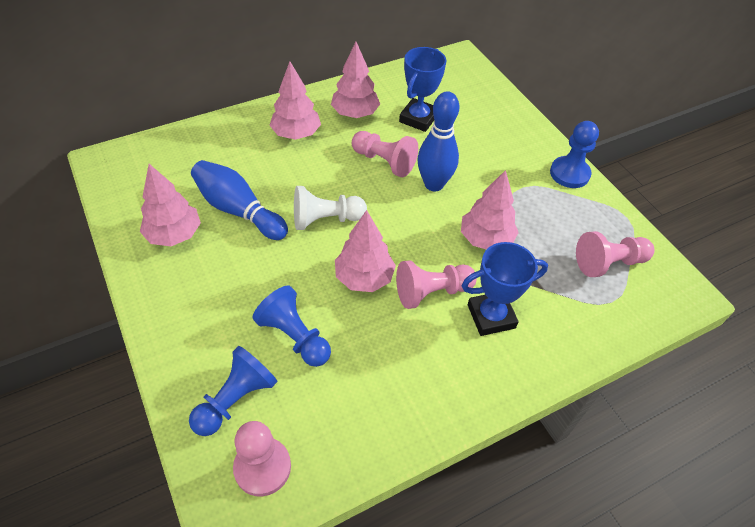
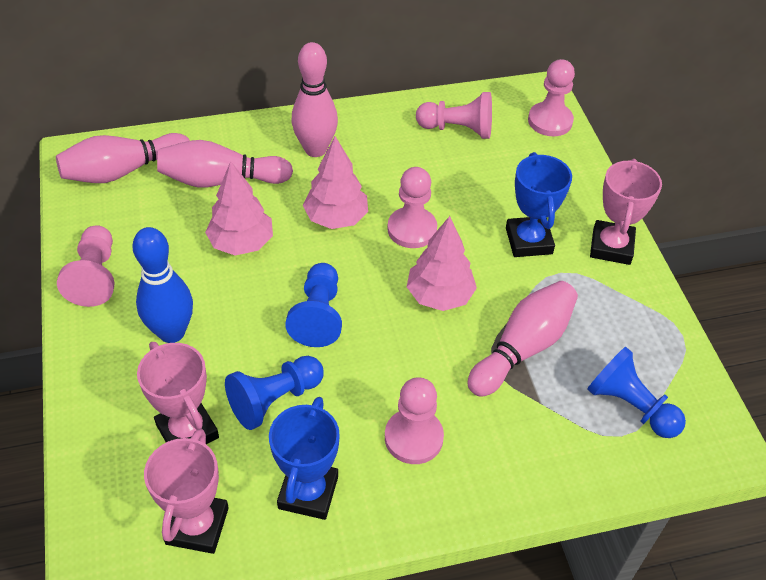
blue bowling pin: 2 -> 1
pink bowling pin: 0 -> 4
pink pawn: 4 -> 5
pink tree: 5 -> 3
pink trophy: 0 -> 3
white pawn: 1 -> 0

